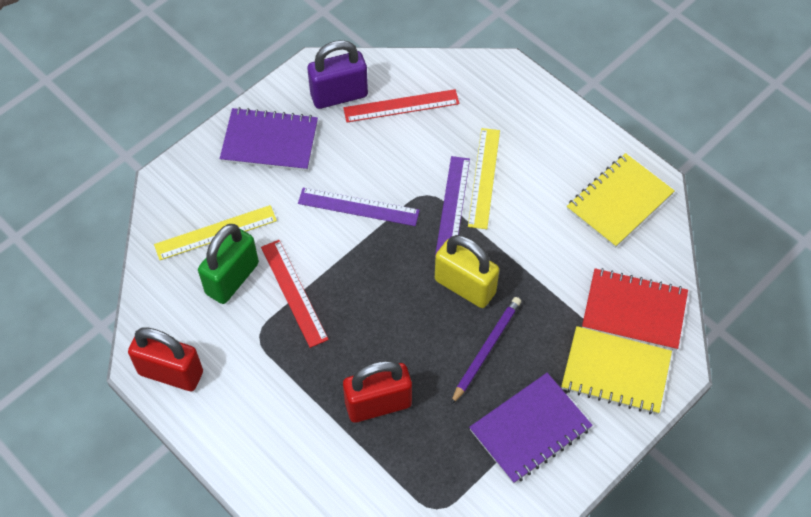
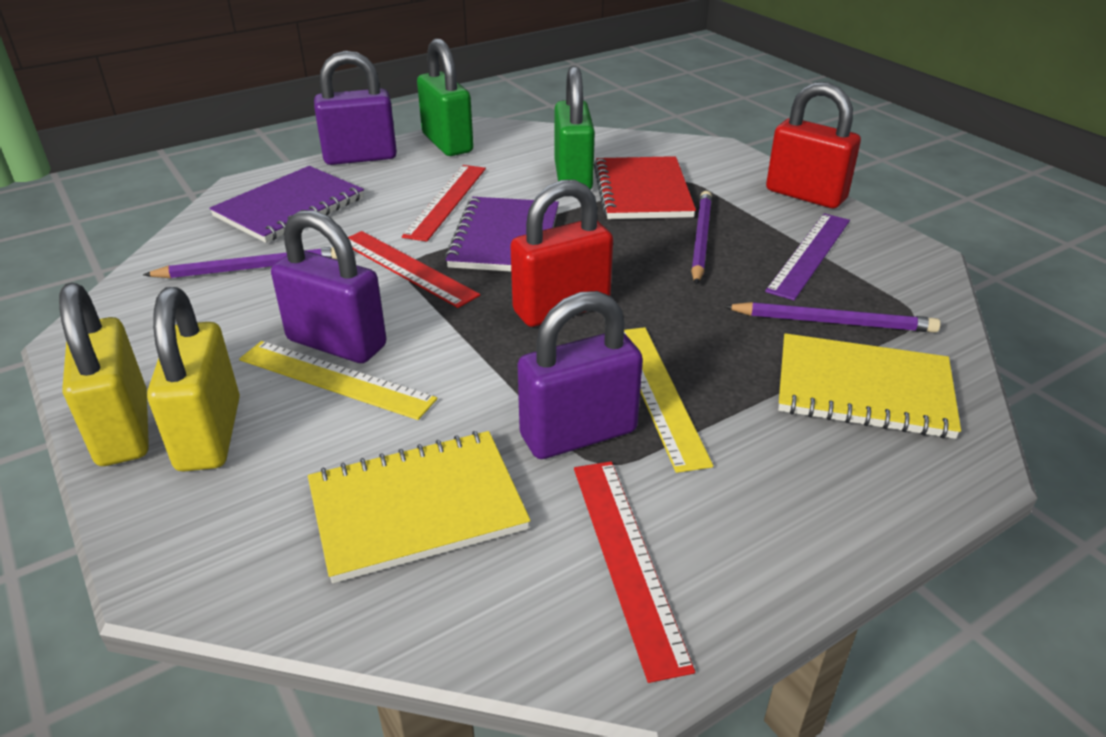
green padlock: 1 -> 2
purple padlock: 1 -> 3
purple pencil: 1 -> 3
purple ruler: 2 -> 1
red ruler: 2 -> 3
yellow padlock: 1 -> 2

